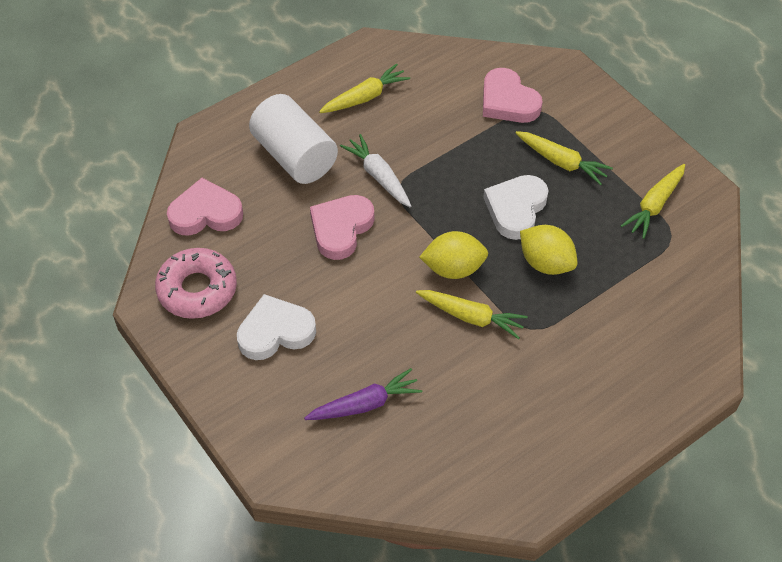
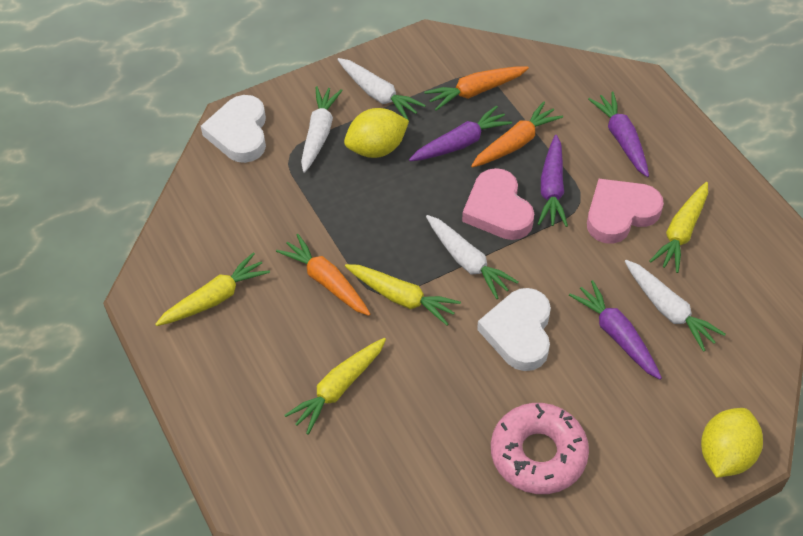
orange carrot: 0 -> 3
pink heart: 3 -> 2
purple carrot: 1 -> 4
white carrot: 1 -> 4
white cylinder: 1 -> 0

